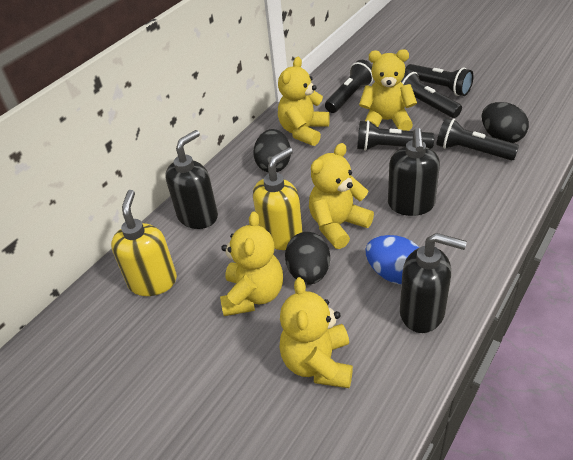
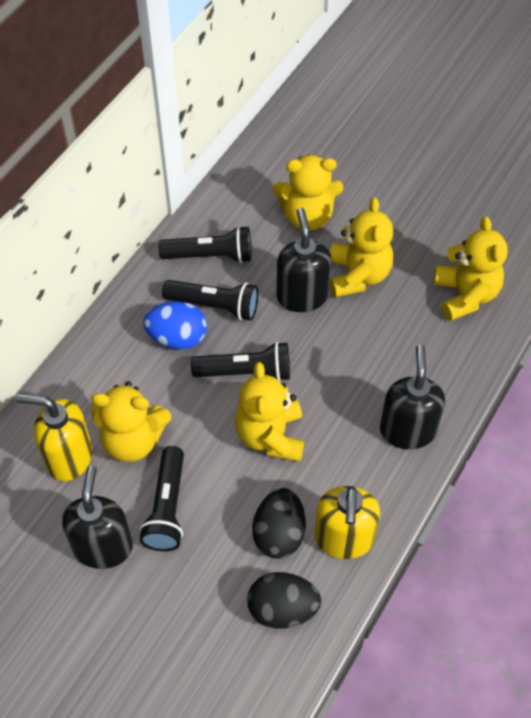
black egg: 3 -> 2
black flashlight: 5 -> 4

